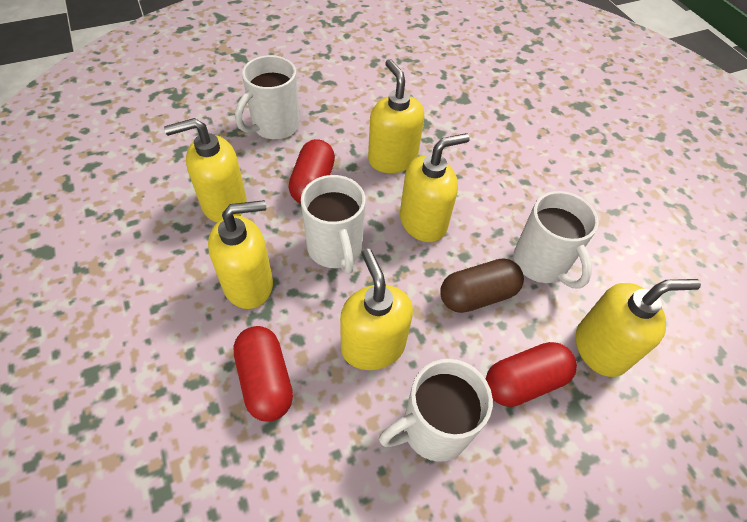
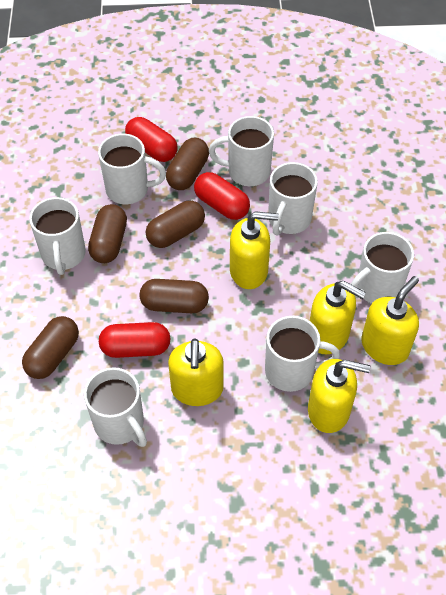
brown capsule: 1 -> 5
white mug: 4 -> 7
yellow soap dispenser: 6 -> 5

